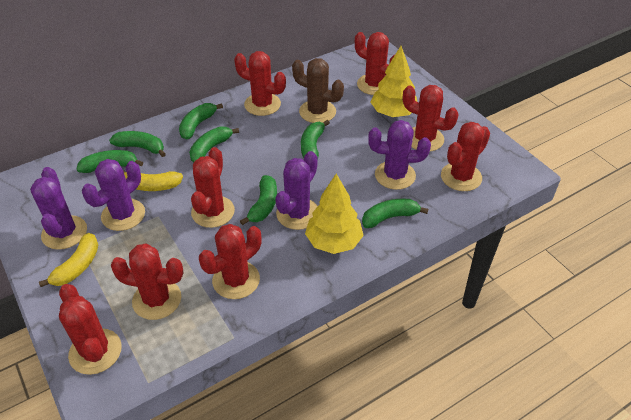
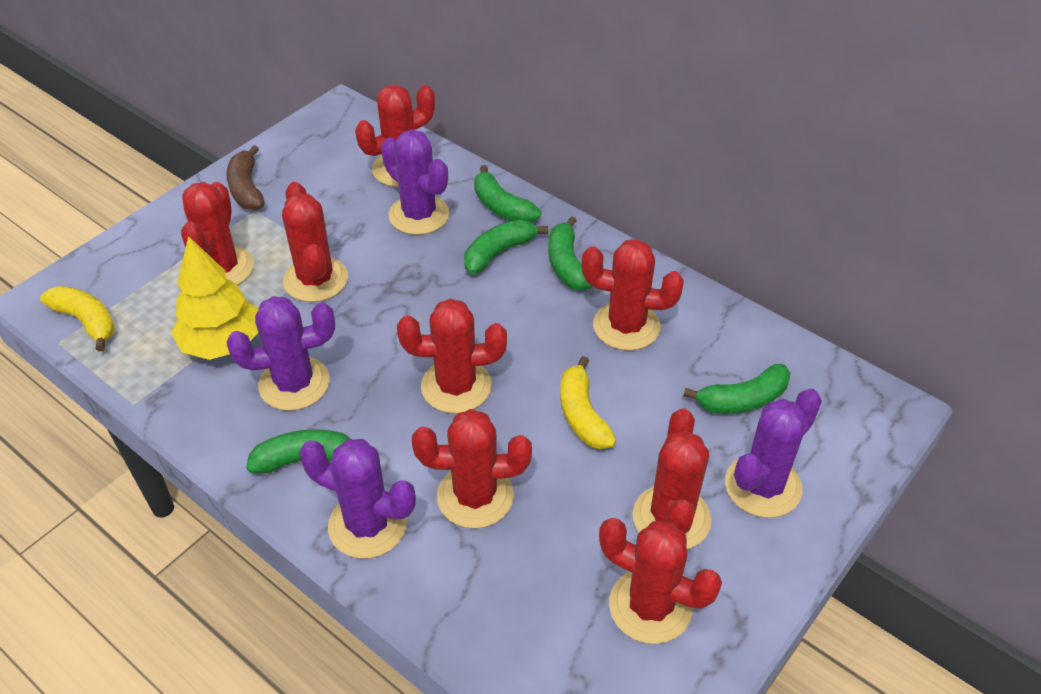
brown banana: 0 -> 1
brown cactus: 1 -> 0
green banana: 7 -> 5
yellow tree: 2 -> 1

